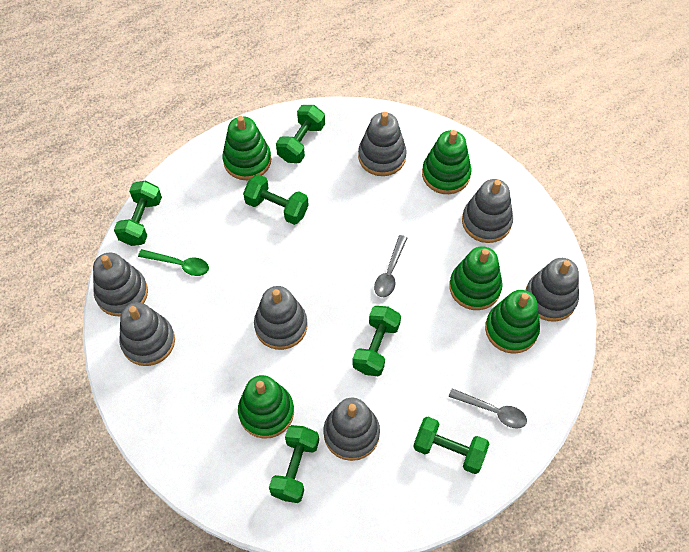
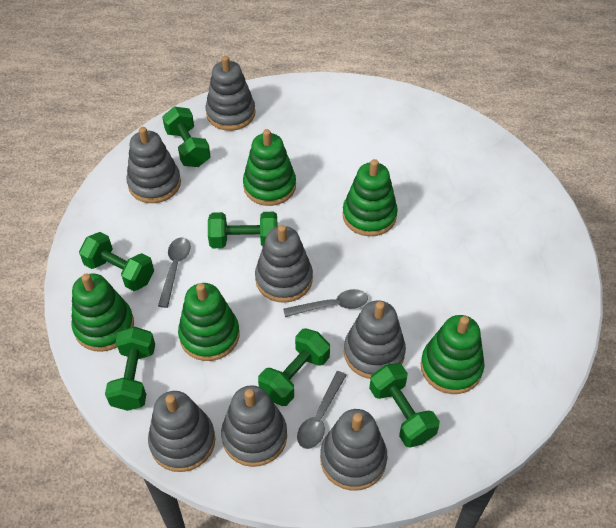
green spoon: 1 -> 0
grey spoon: 2 -> 3

